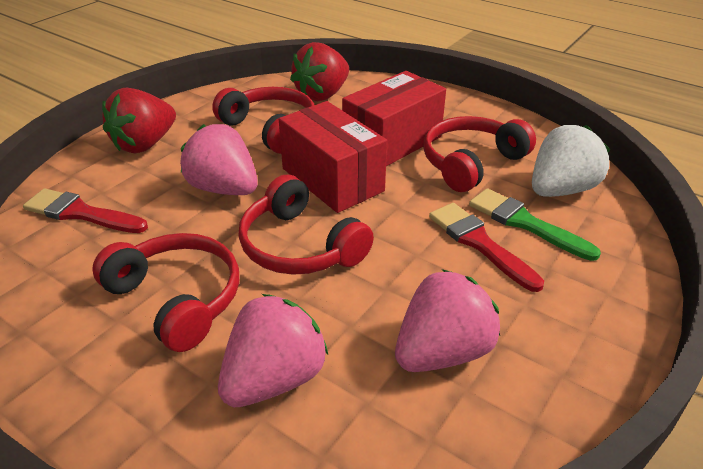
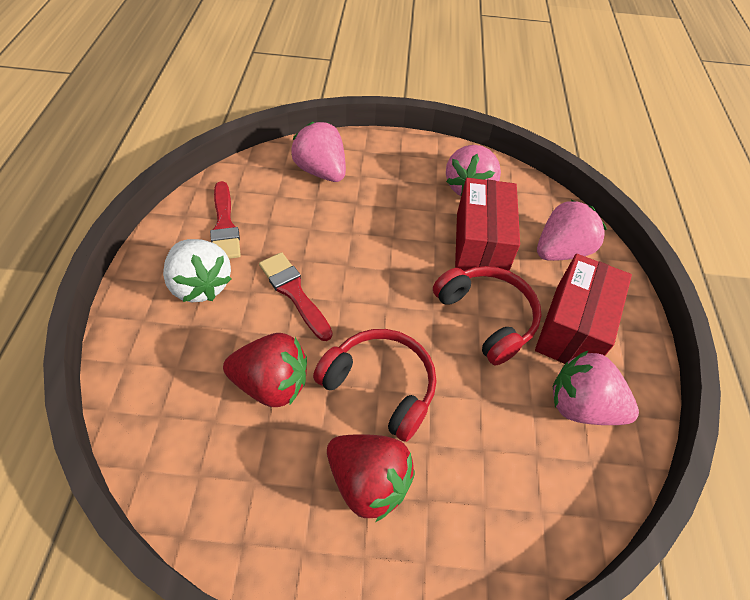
green brush: 1 -> 0
pink strawberry: 3 -> 4
red headphones: 4 -> 2

